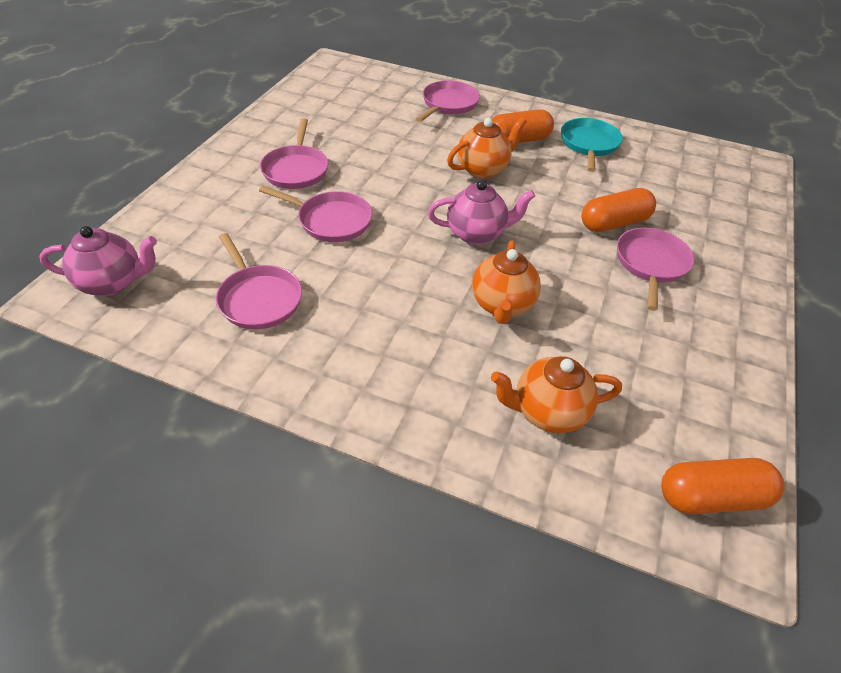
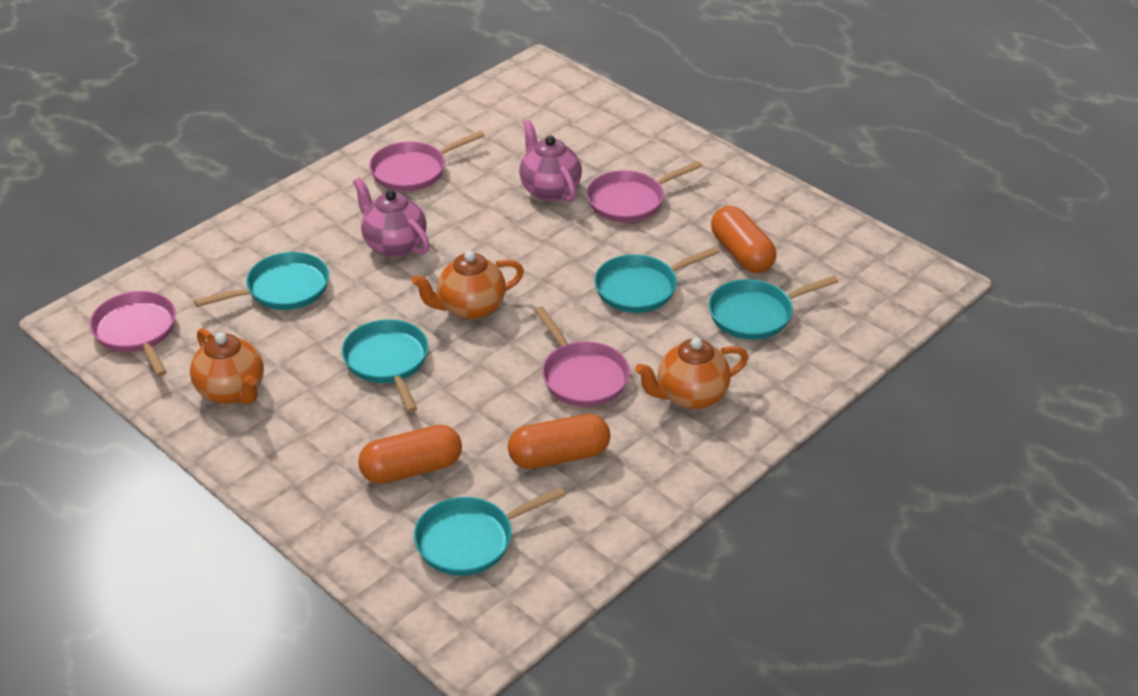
pink pan: 5 -> 4
turquoise pan: 1 -> 5

